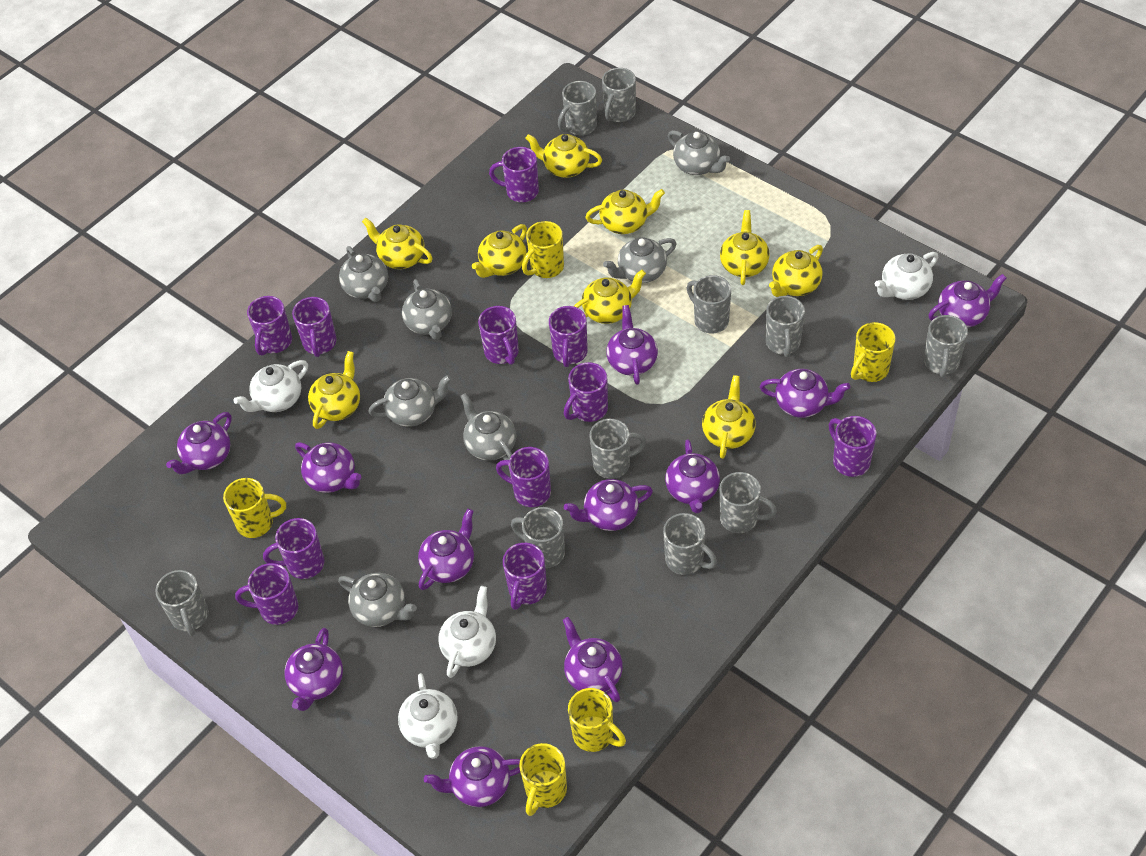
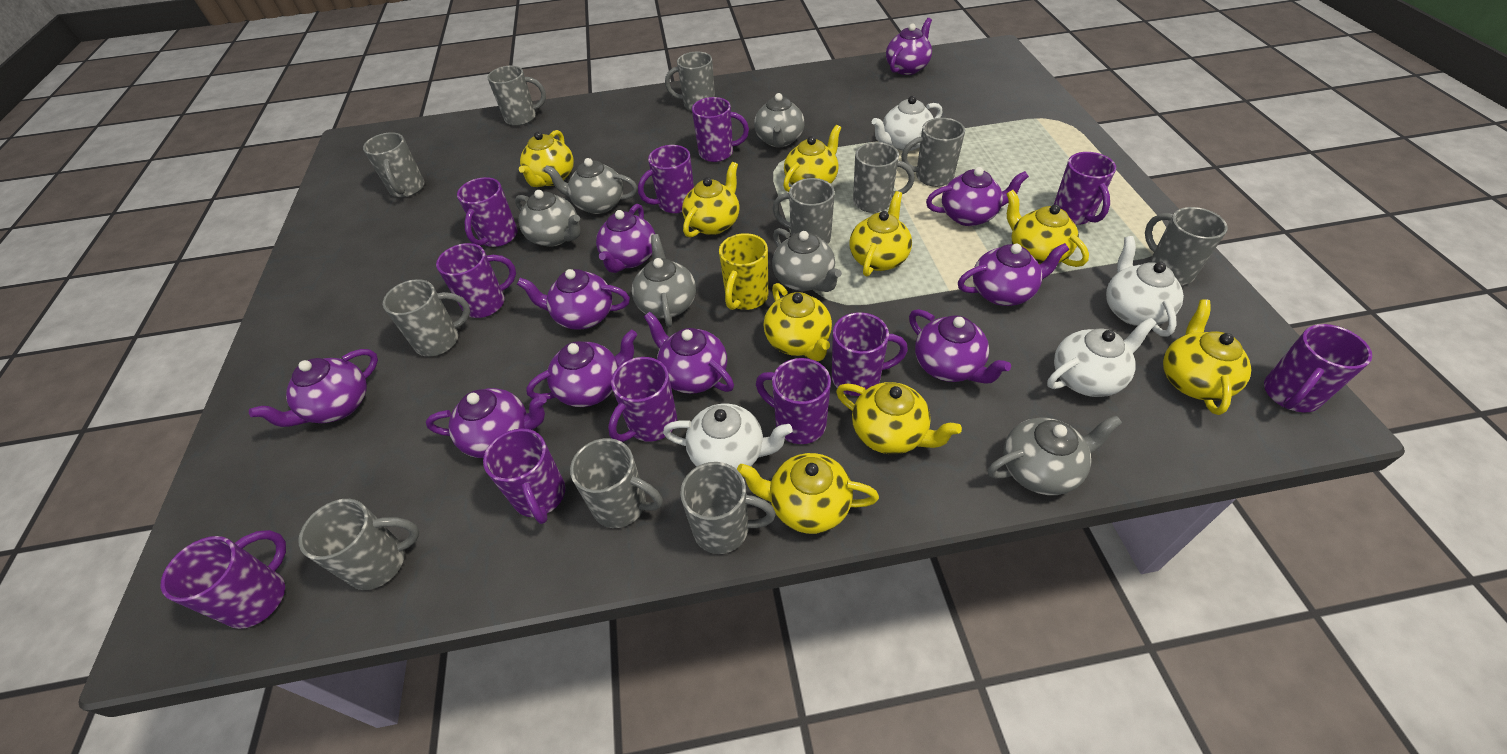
grey mug: 10 -> 11
grey teapot: 7 -> 6
purple teapot: 11 -> 10
yellow mug: 5 -> 1

